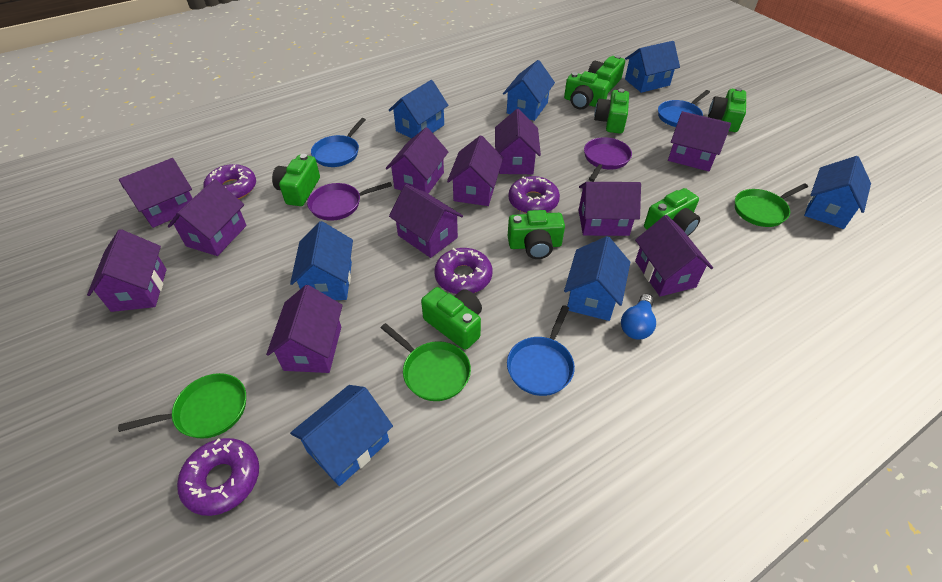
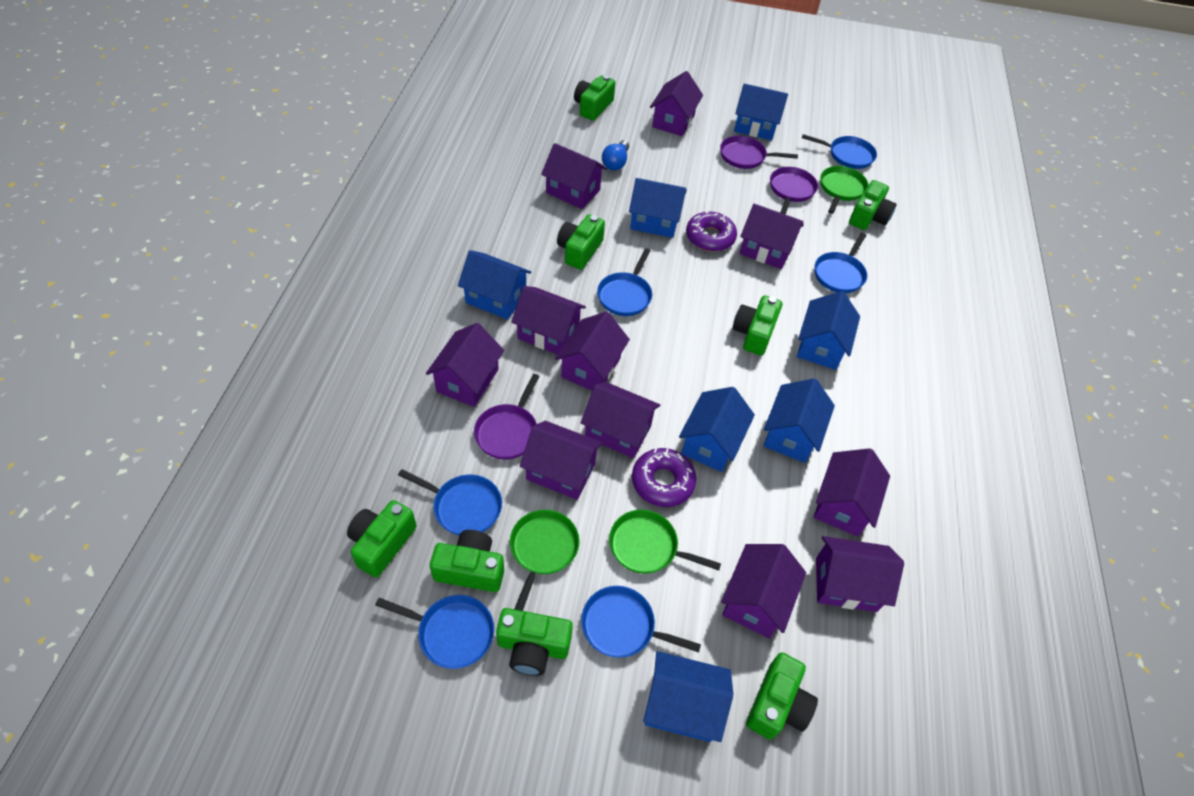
blue pan: 3 -> 6
purple donut: 4 -> 2
purple pan: 2 -> 3

